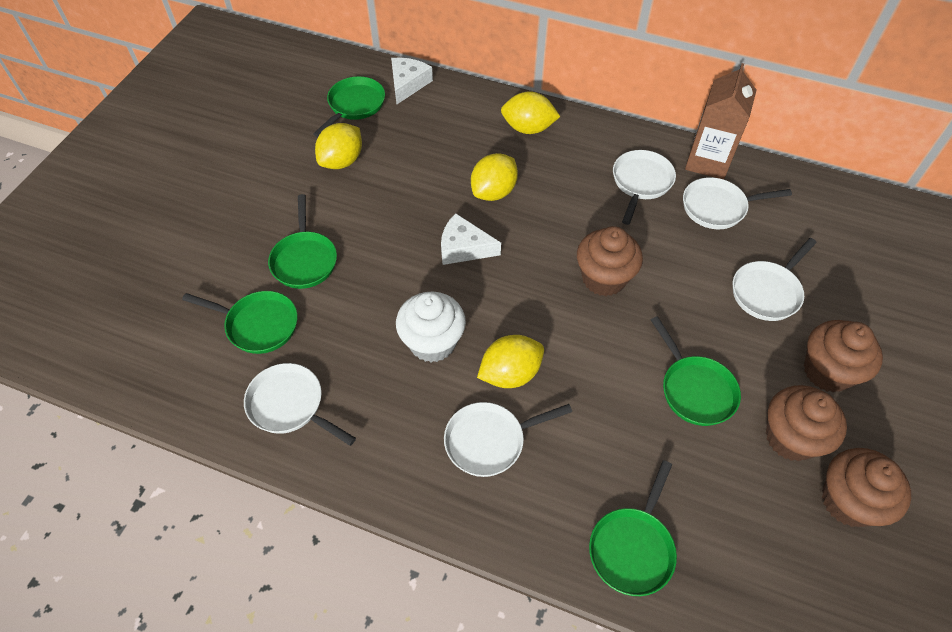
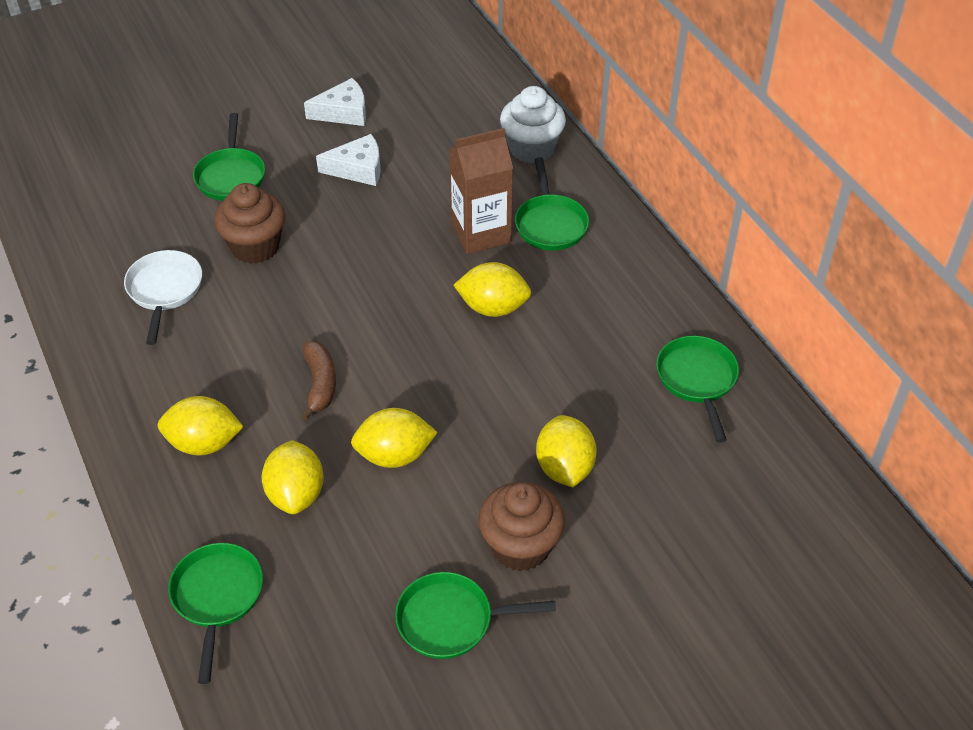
brown banana: 0 -> 1
brown cupcake: 4 -> 2
white pan: 5 -> 1
yellow lemon: 4 -> 5

